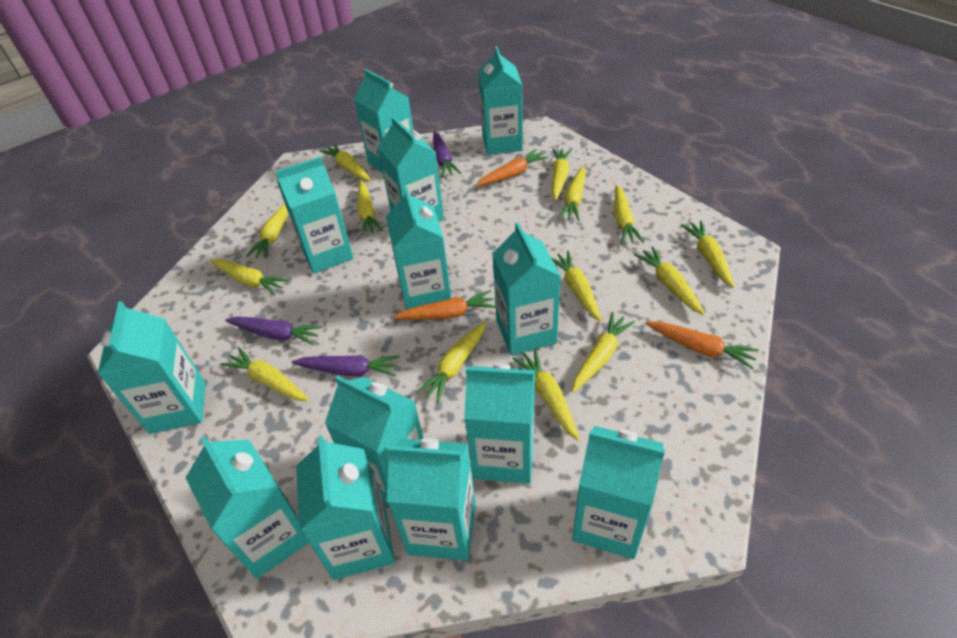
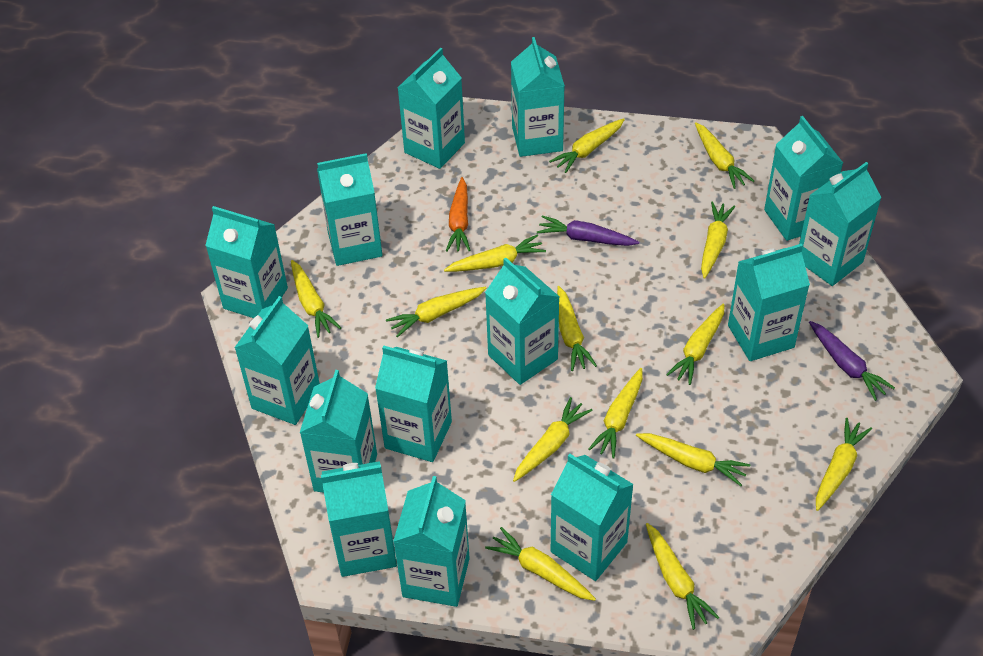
orange carrot: 3 -> 1
purple carrot: 3 -> 2
turquoise carton: 13 -> 14

